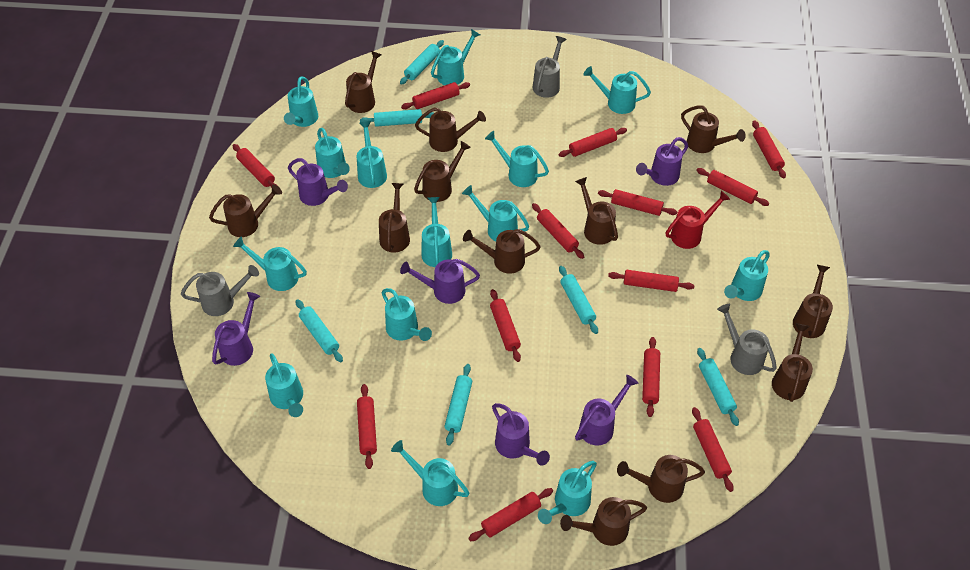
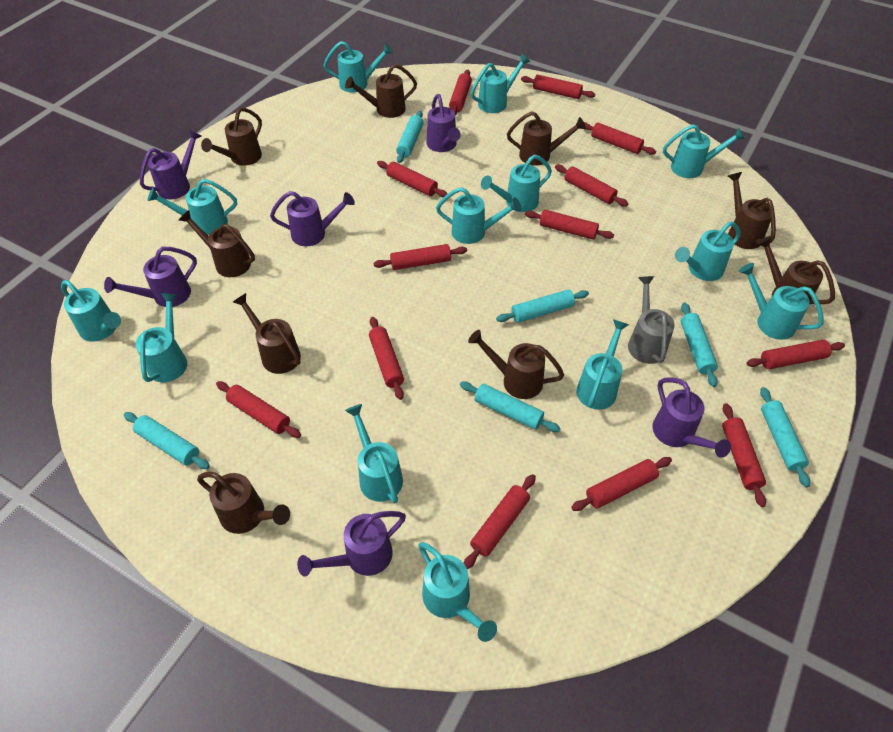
brown watering can: 12 -> 9
grey watering can: 3 -> 1
red watering can: 1 -> 0
turquoise watering can: 14 -> 13

